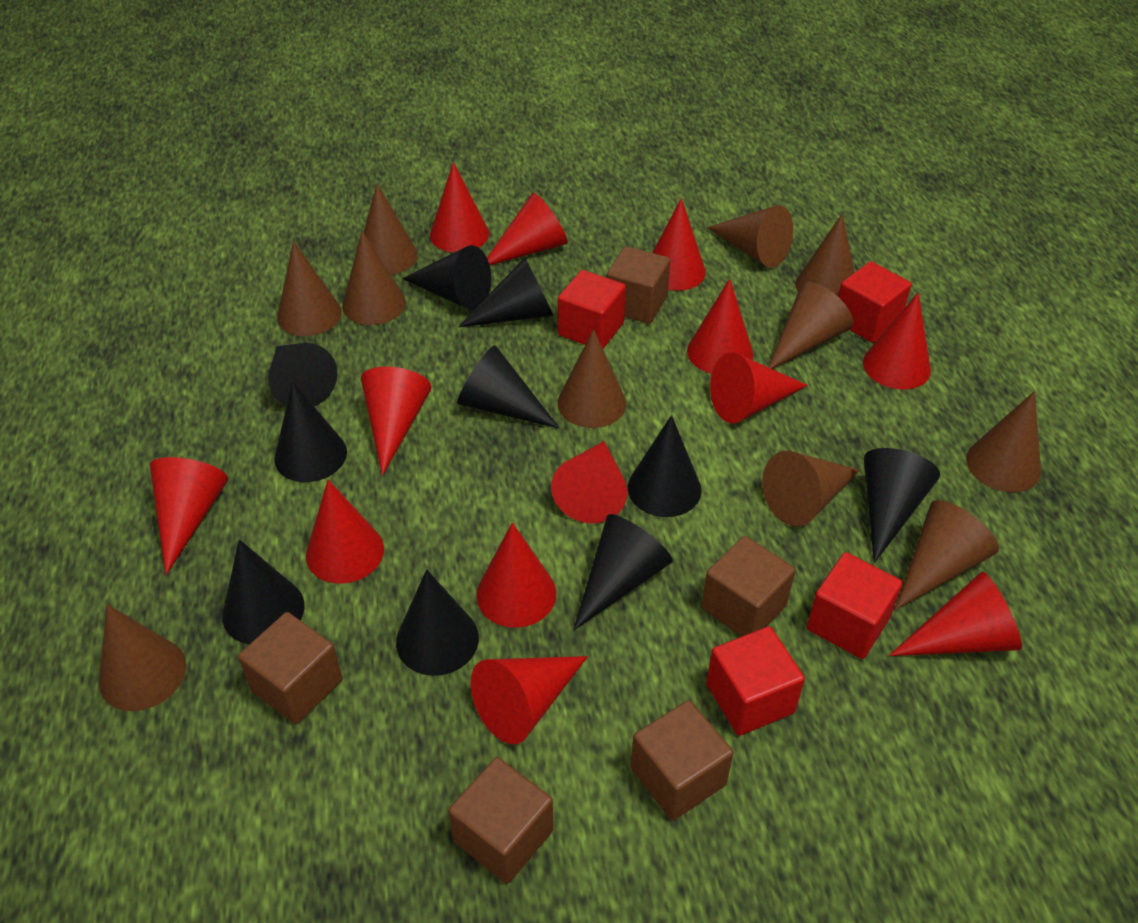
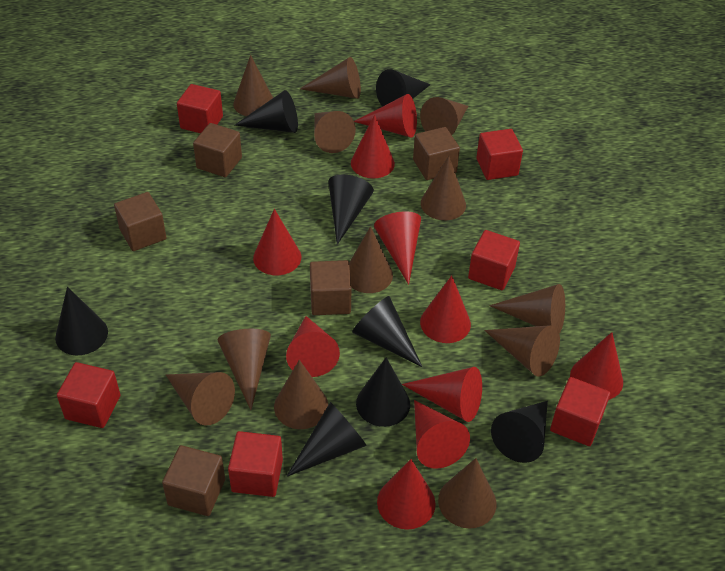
black cone: 10 -> 8
brown cone: 11 -> 12
red cone: 13 -> 10
red cube: 4 -> 6

